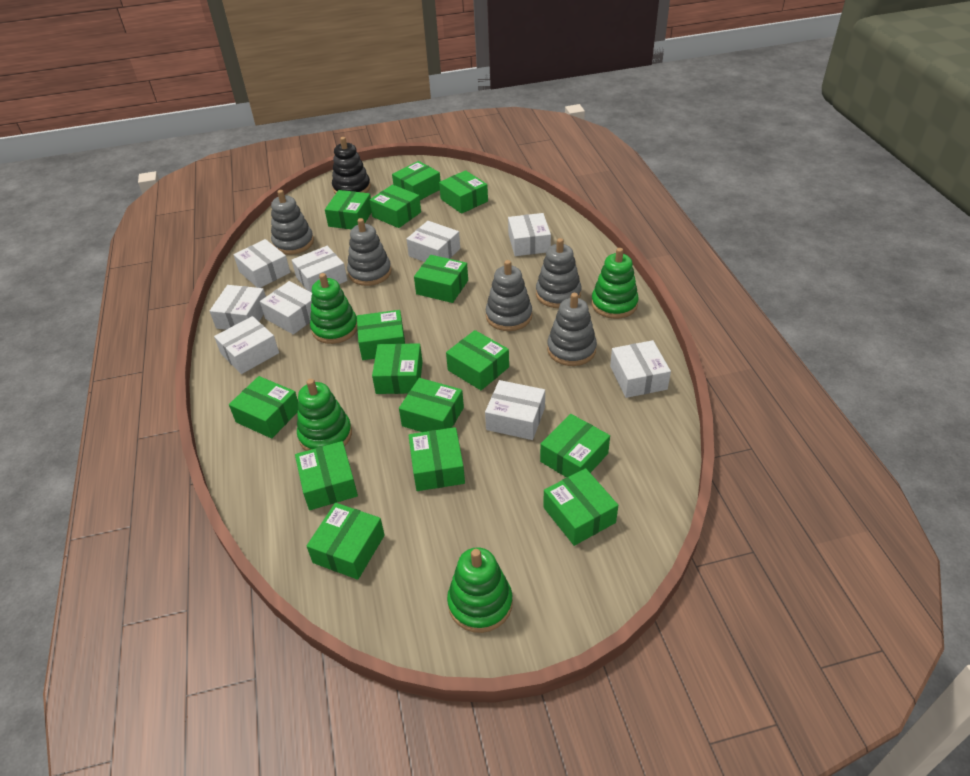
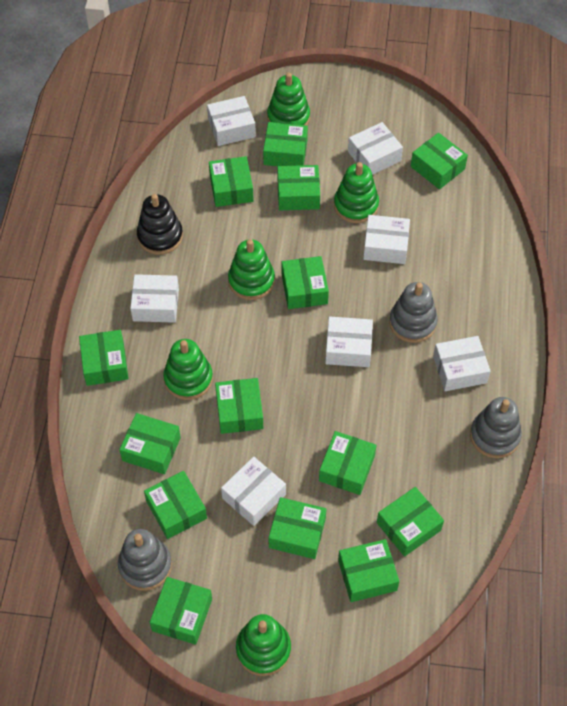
green box: 15 -> 14
green stacking toy: 4 -> 5
grey stacking toy: 5 -> 3
white box: 9 -> 7

